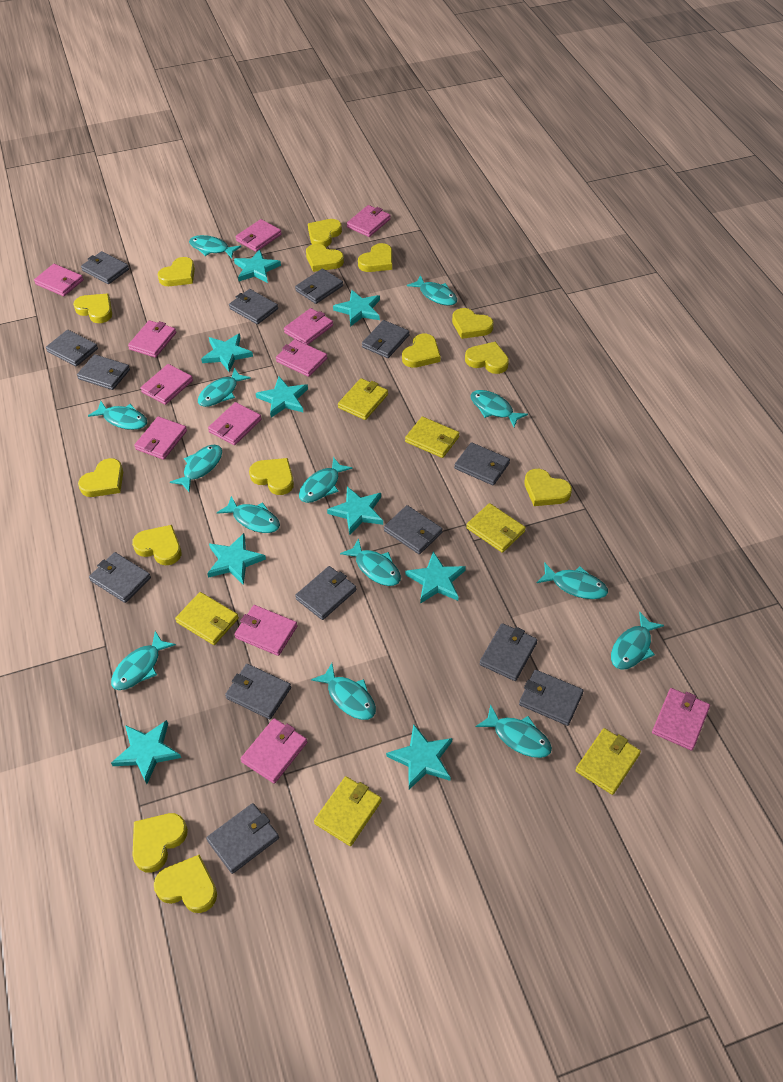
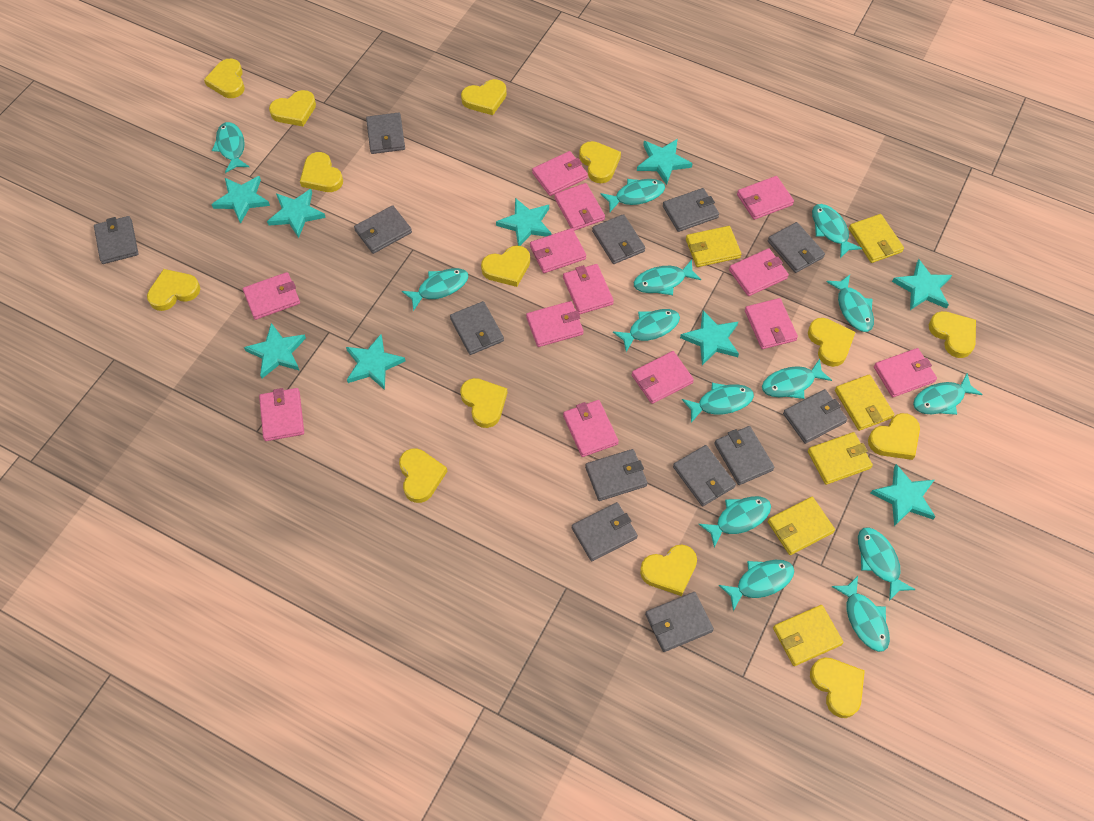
grey wallet: 14 -> 13
pink wallet: 12 -> 13

